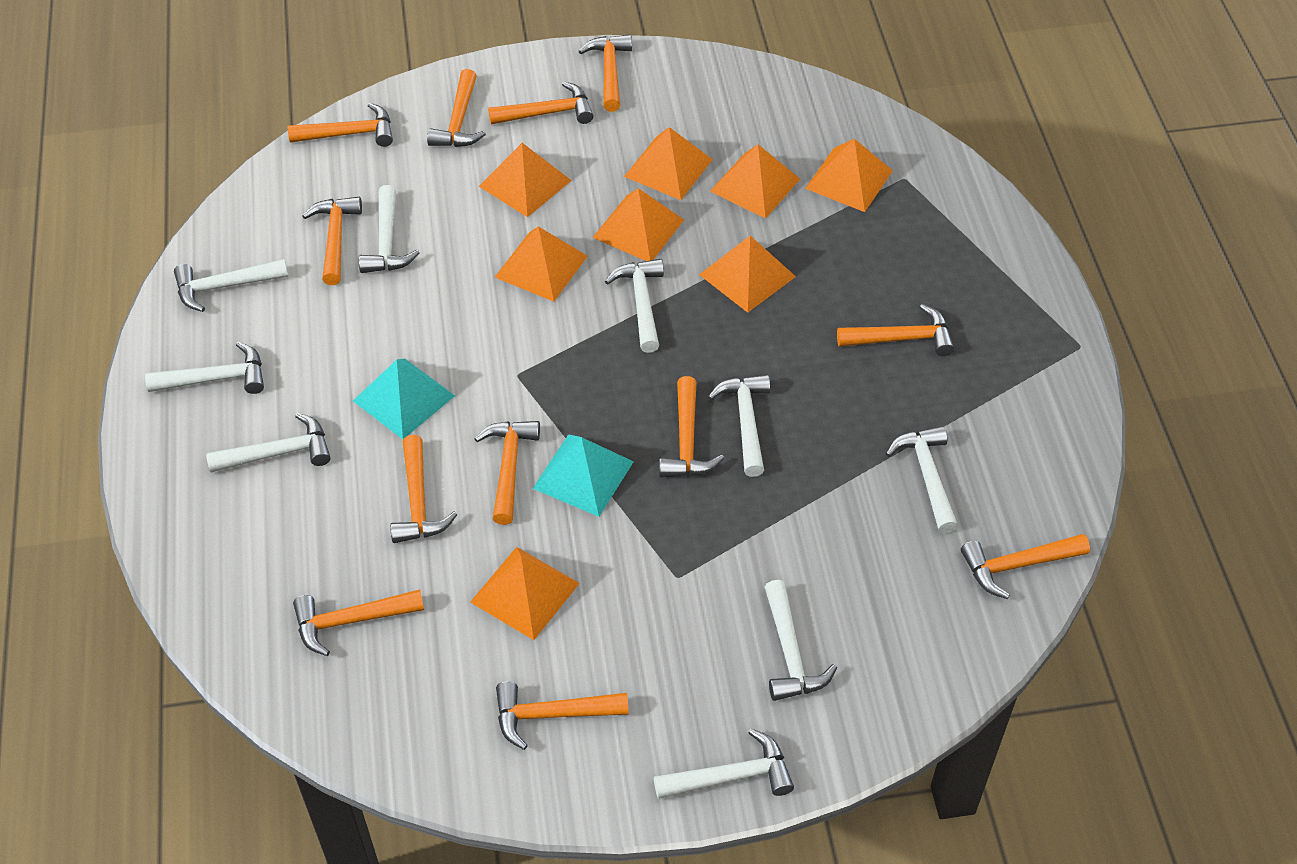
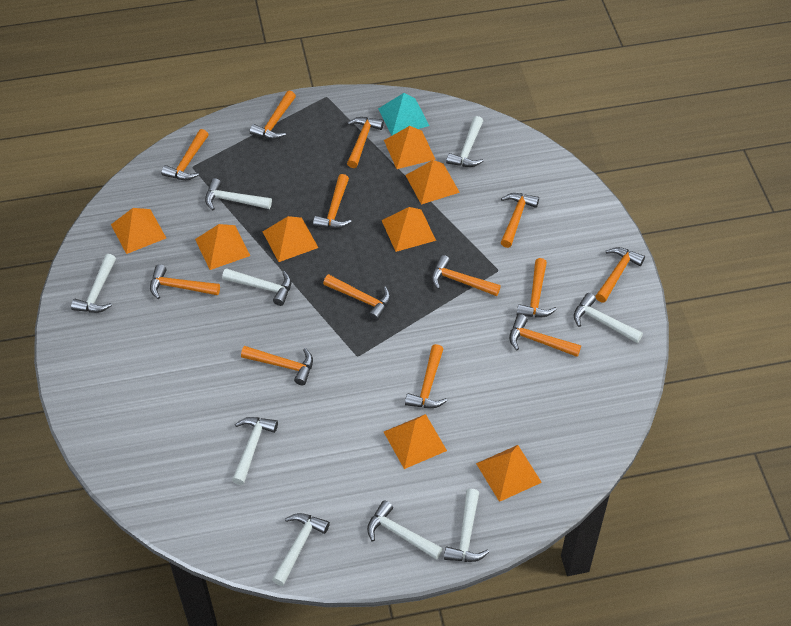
orange hammer: 12 -> 13
turquoise pyramid: 2 -> 1

